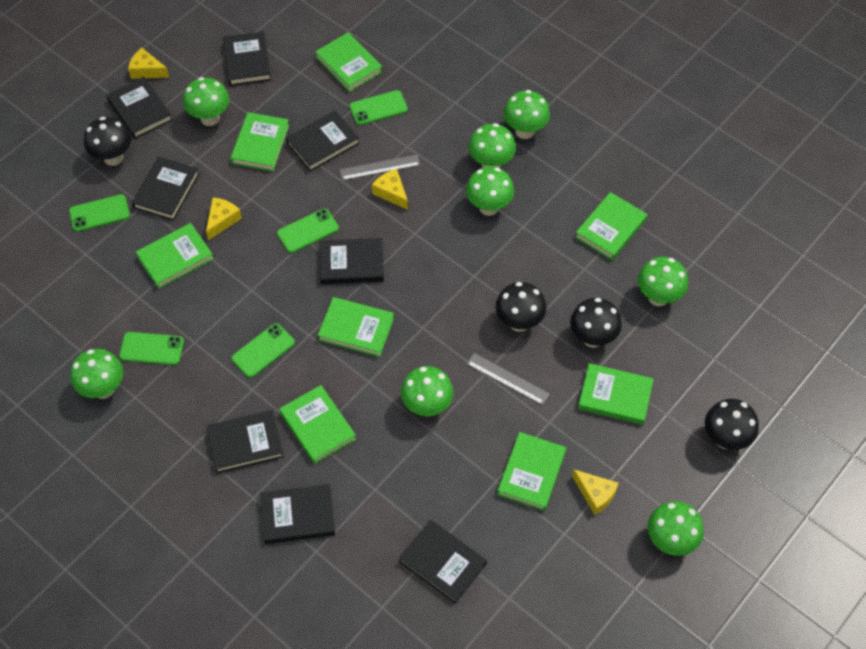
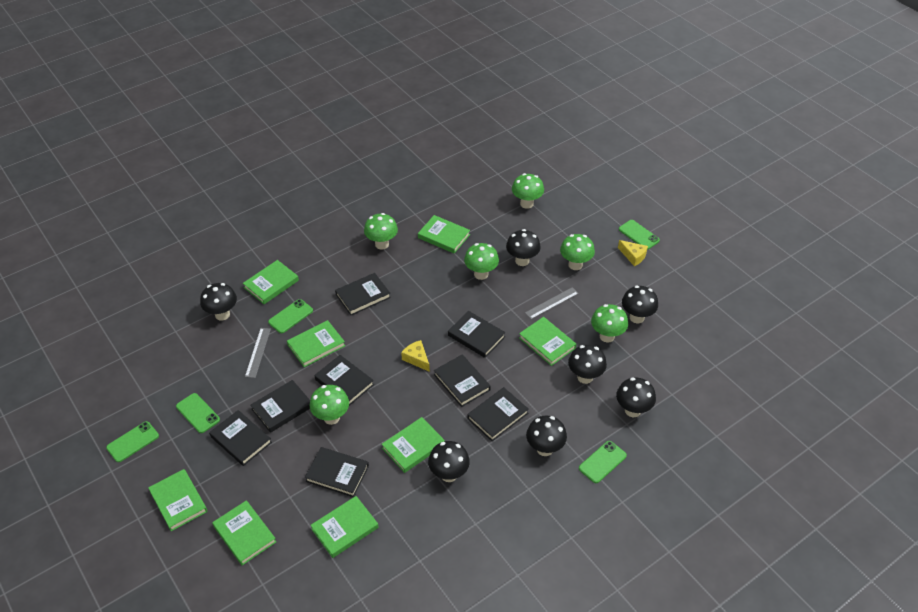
black mushroom: 4 -> 7
green mushroom: 8 -> 6
yellow cheese: 4 -> 2

